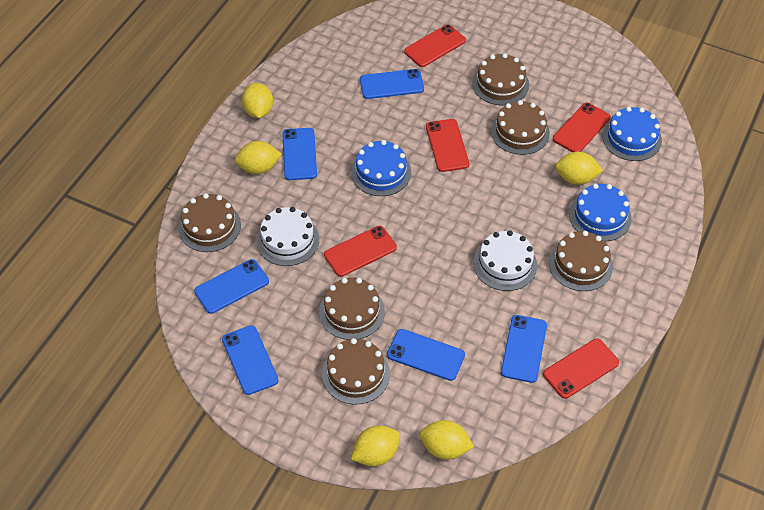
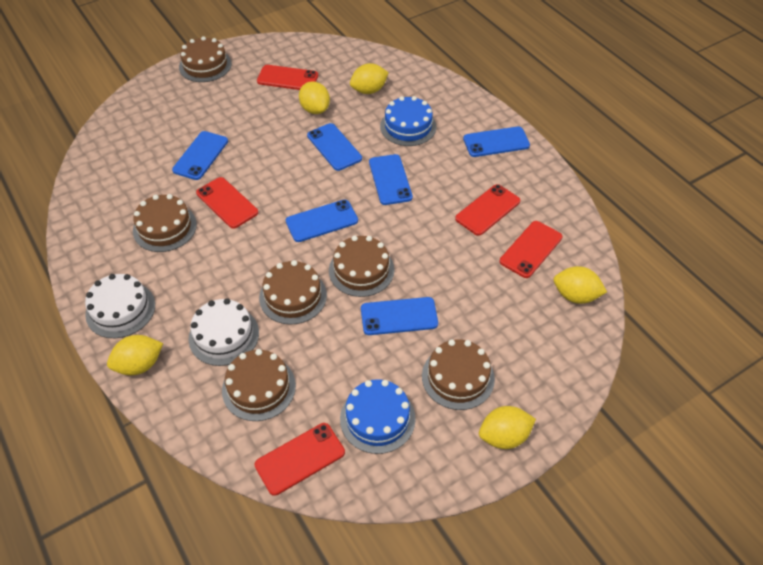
blue cake: 3 -> 2

